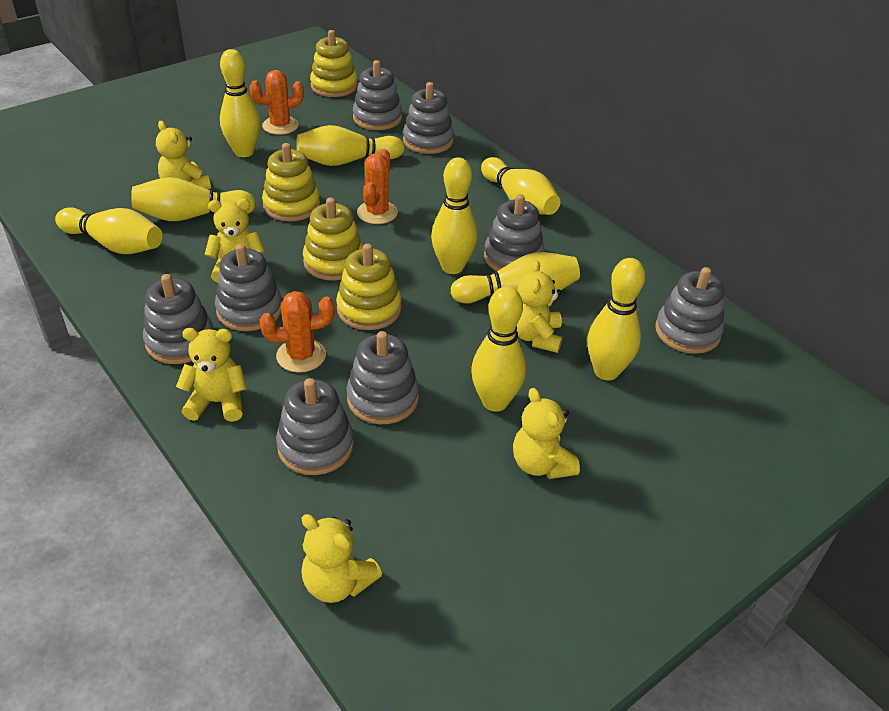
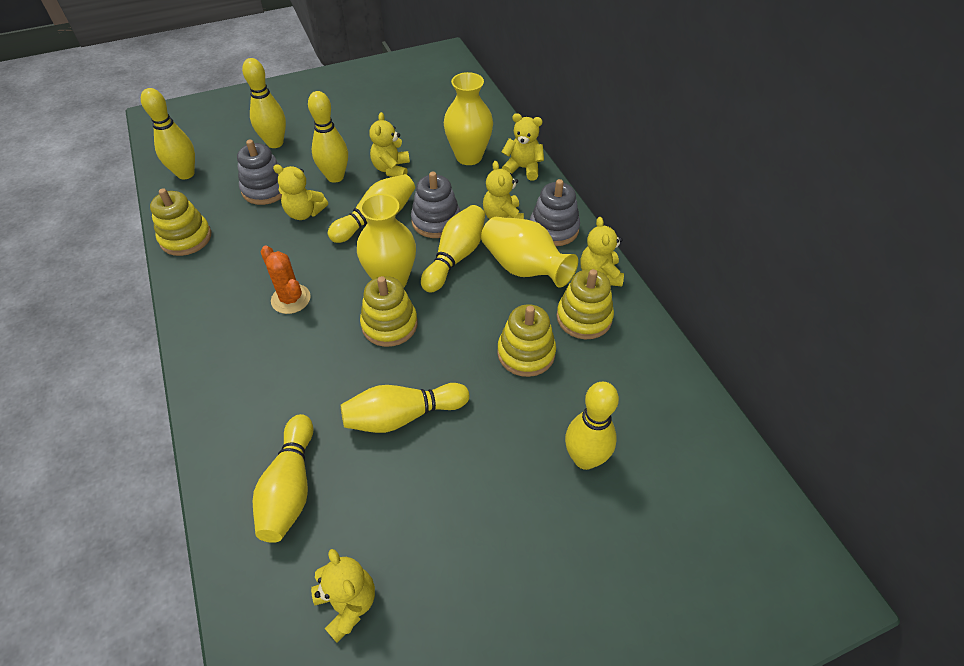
grey stacking toy: 8 -> 3
orange cactus: 3 -> 1
yellow bowling pin: 9 -> 8
yellow vase: 0 -> 3

